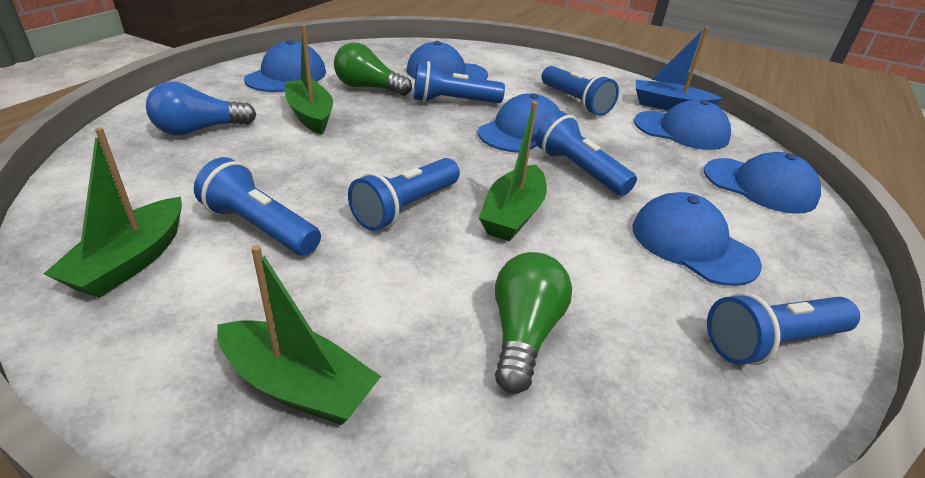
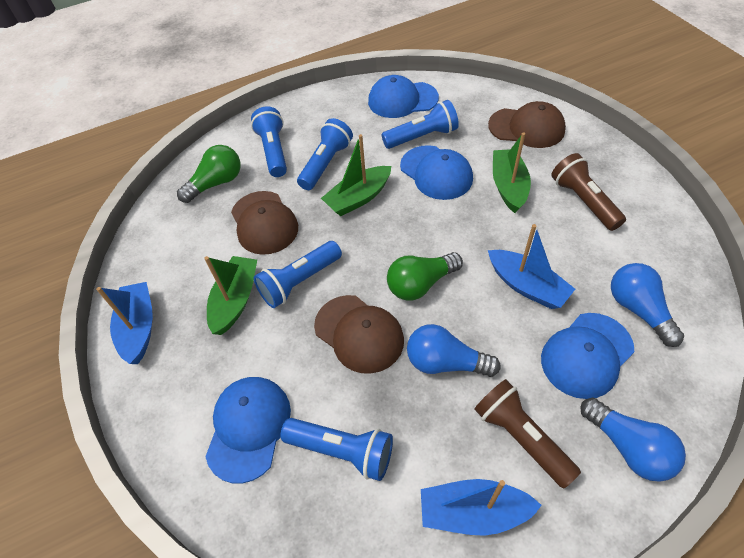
blue boat: 1 -> 3
blue cap: 6 -> 4
blue flashlight: 6 -> 5
blue light bulb: 1 -> 3
brown cap: 0 -> 3
brown flashlight: 0 -> 2
green boat: 4 -> 3

